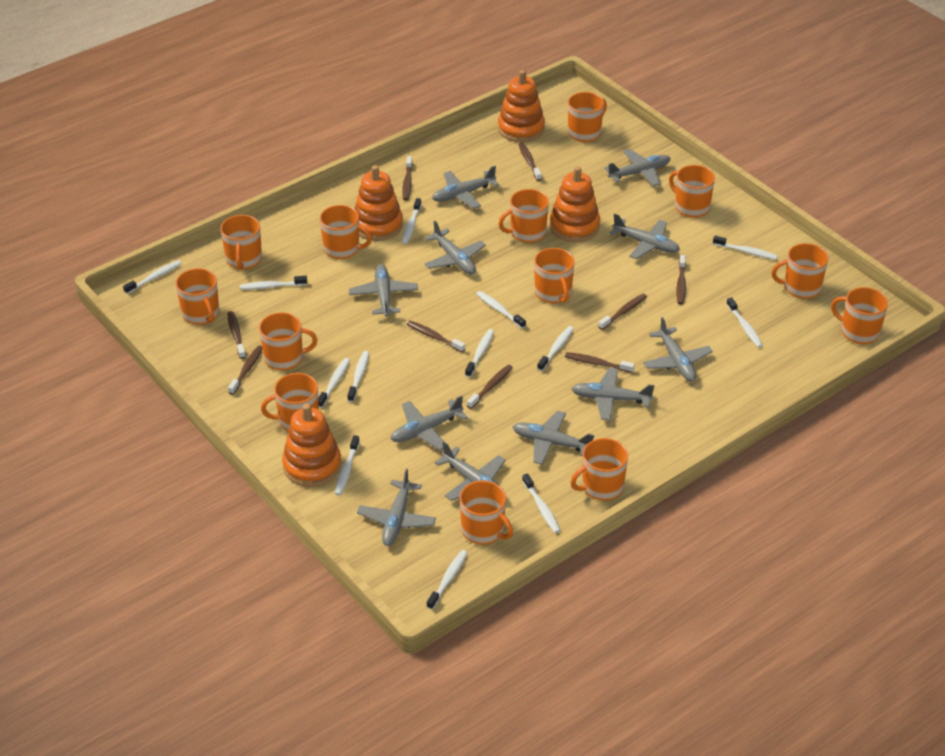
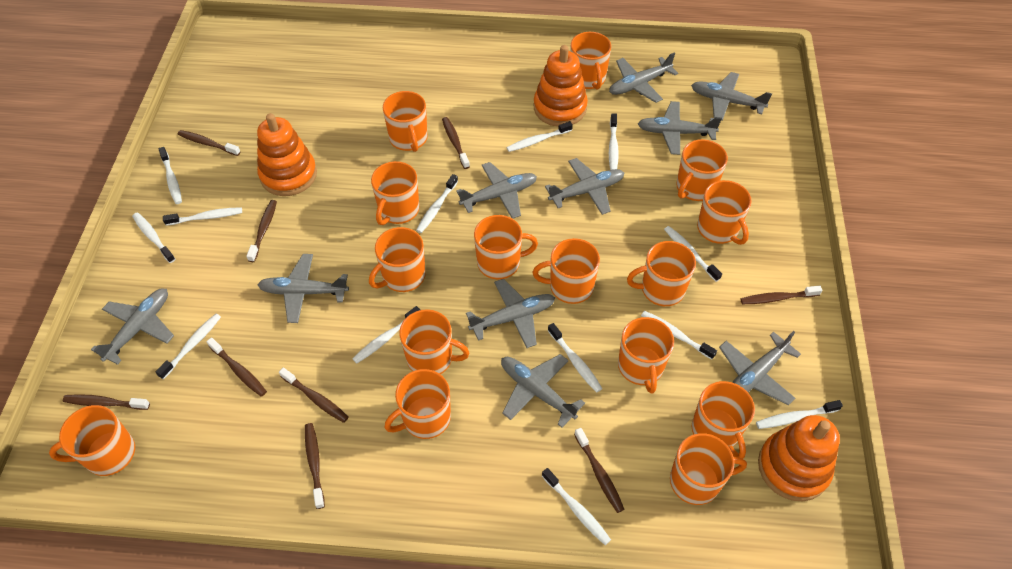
grey plane: 11 -> 10
orange mug: 13 -> 15
orange stacking toy: 4 -> 3

